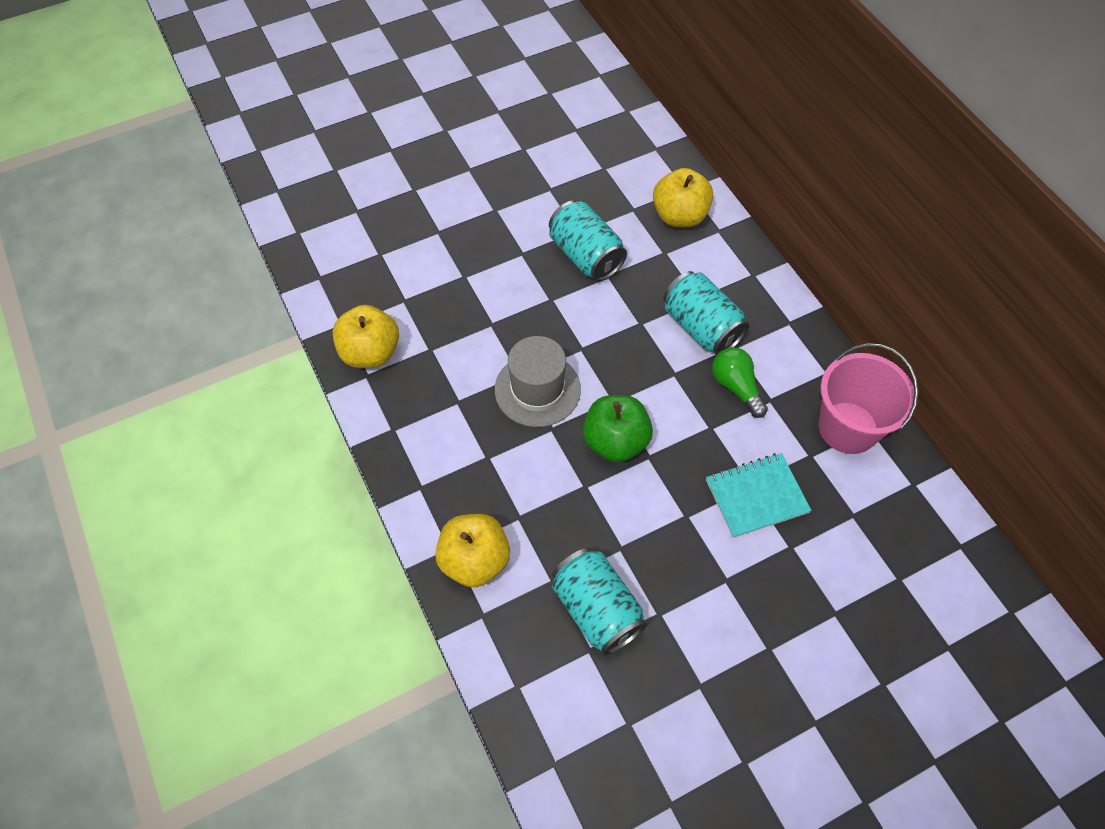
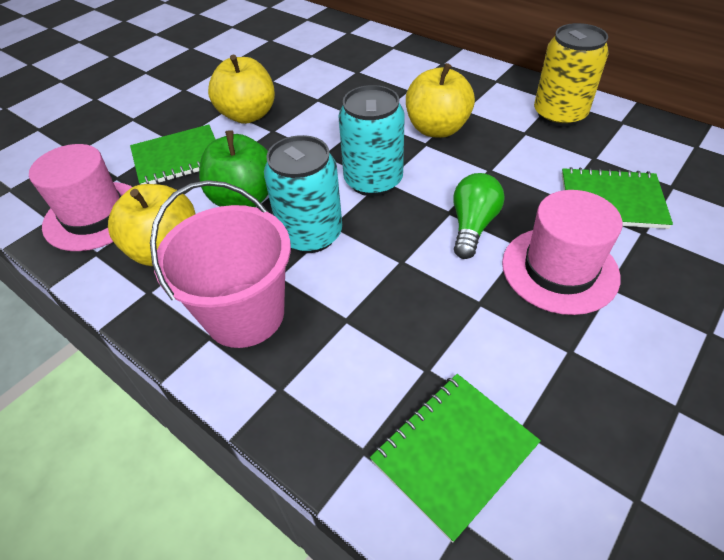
green notebook: 0 -> 3
grey hat: 1 -> 0
pink hat: 0 -> 2
turquoise can: 3 -> 2
turquoise notebook: 1 -> 0
yellow can: 0 -> 1

